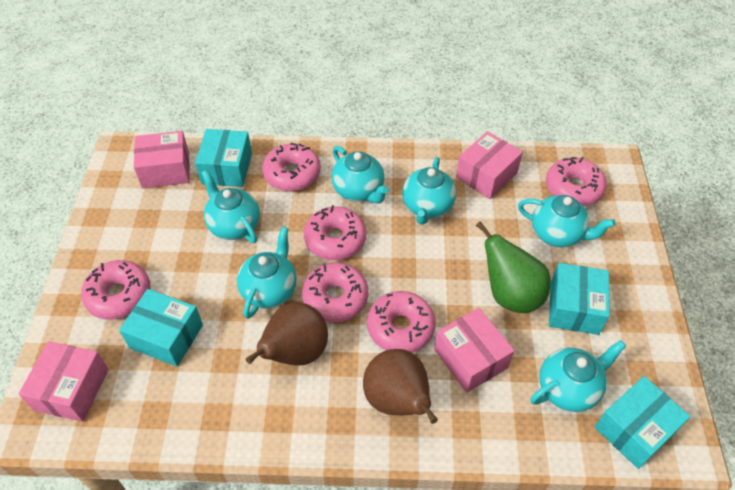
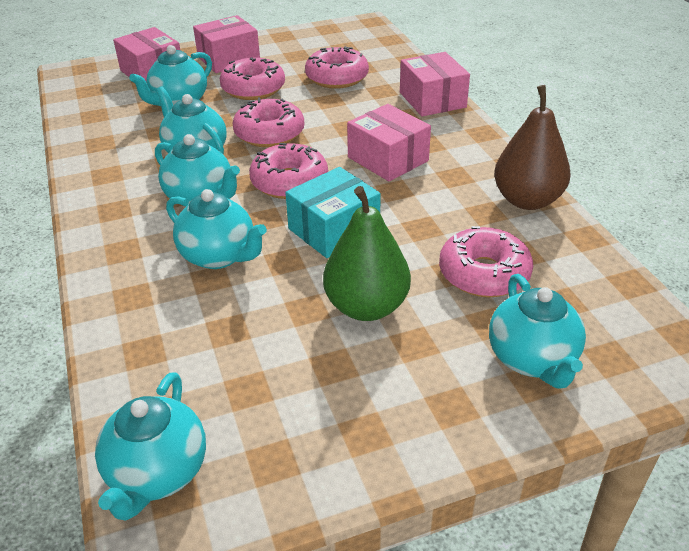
brown pear: 2 -> 1
pink donut: 6 -> 5
turquoise box: 4 -> 1

